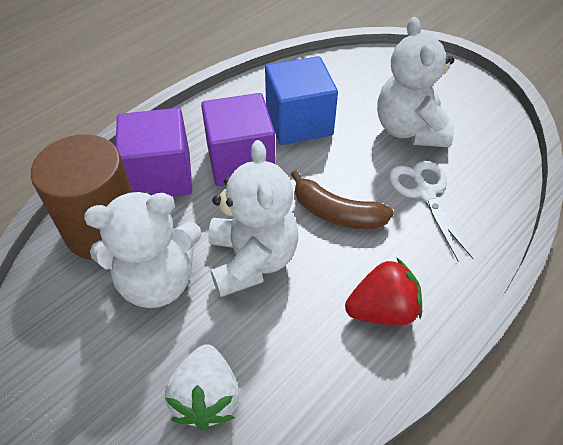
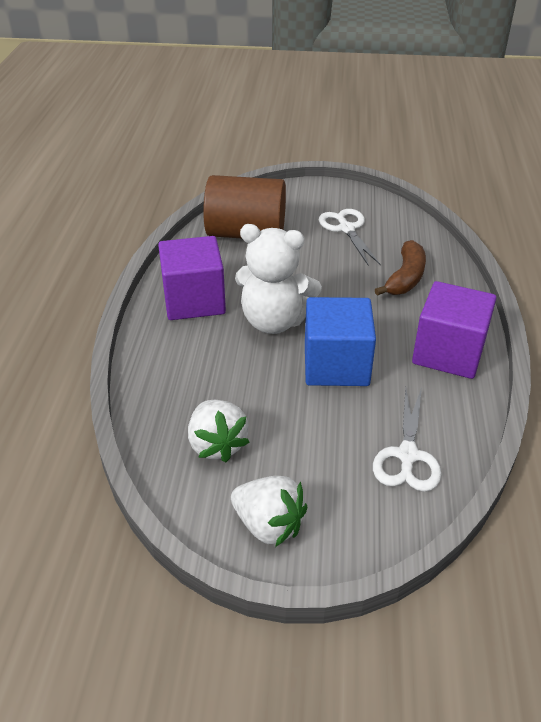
red strawberry: 1 -> 0
white scissors: 1 -> 2
white strawberry: 1 -> 2
white teddy bear: 3 -> 1

